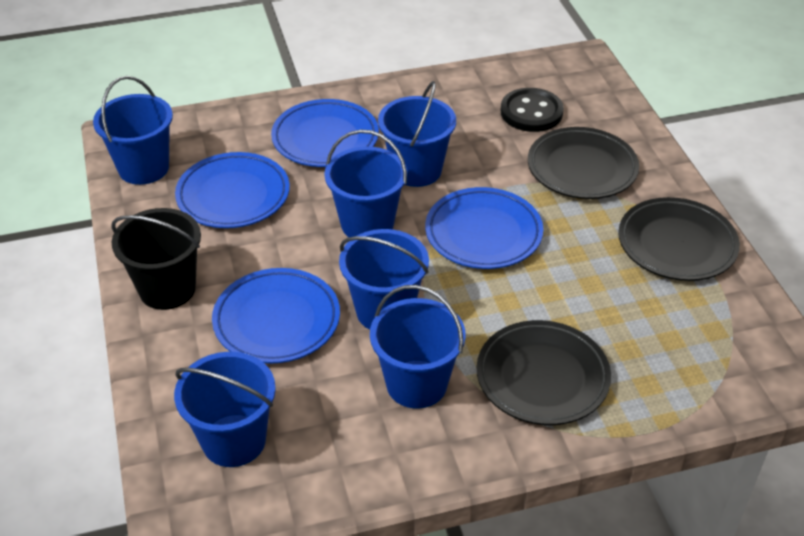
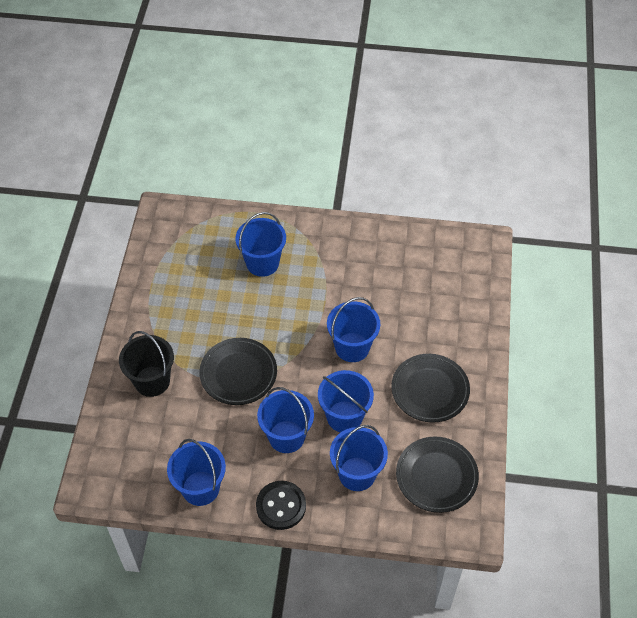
blue plate: 4 -> 0

